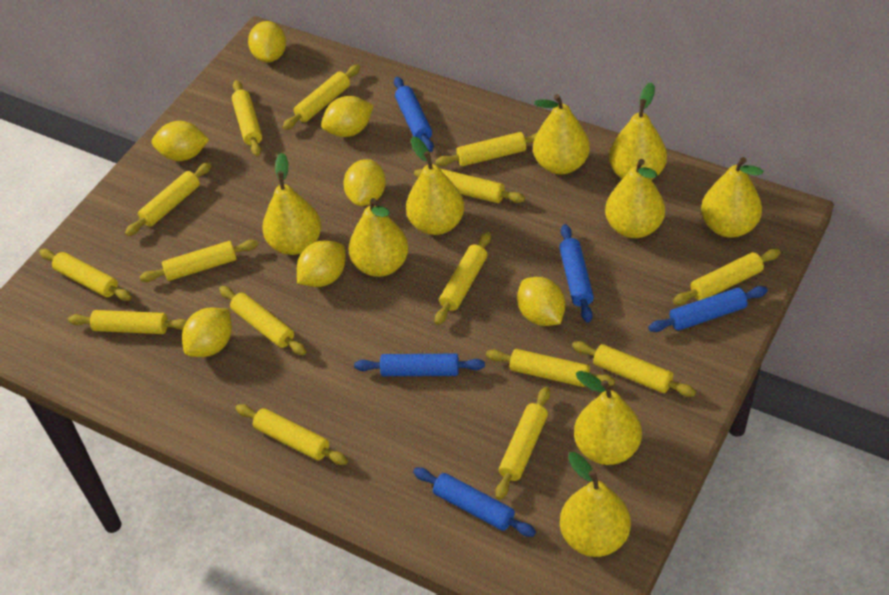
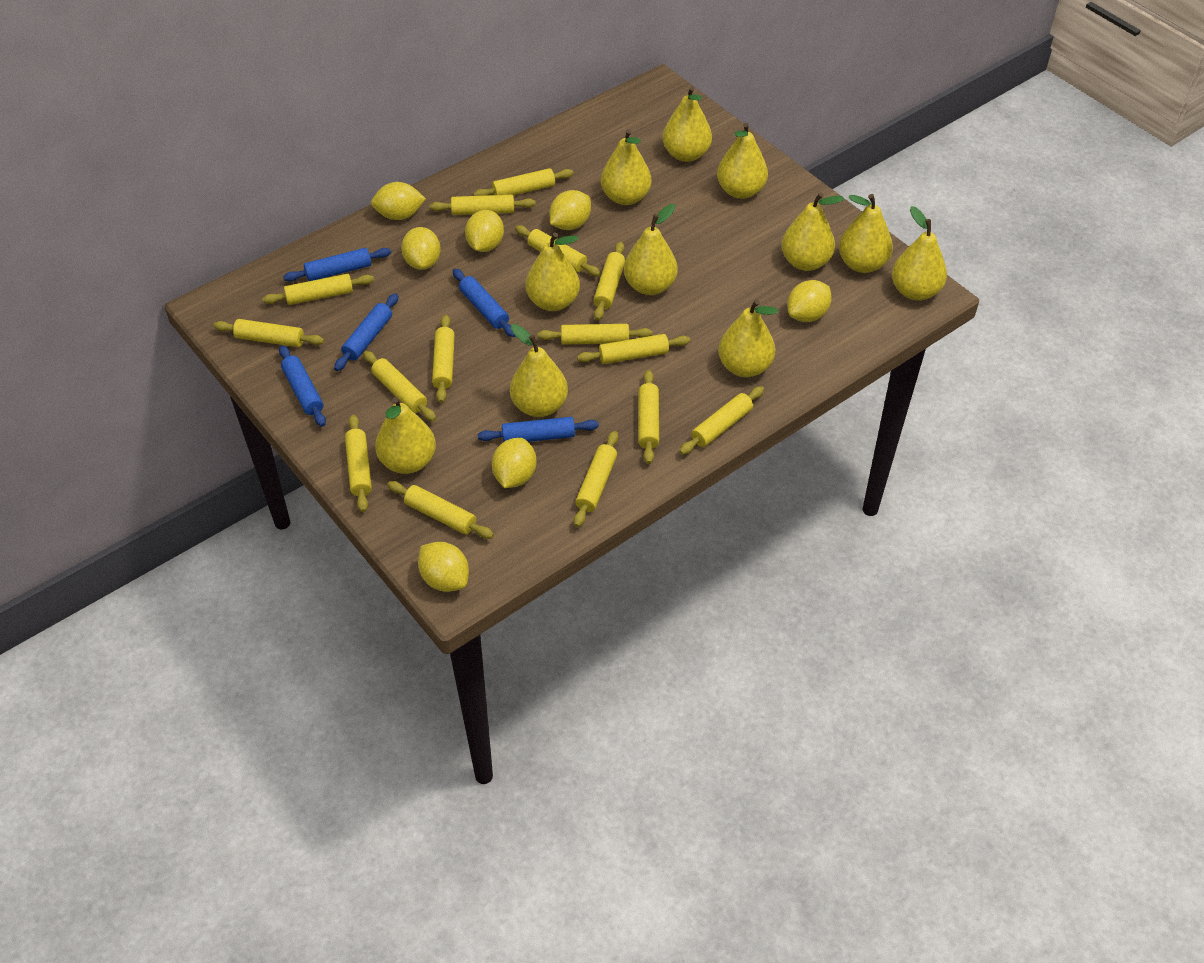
yellow pear: 9 -> 11

